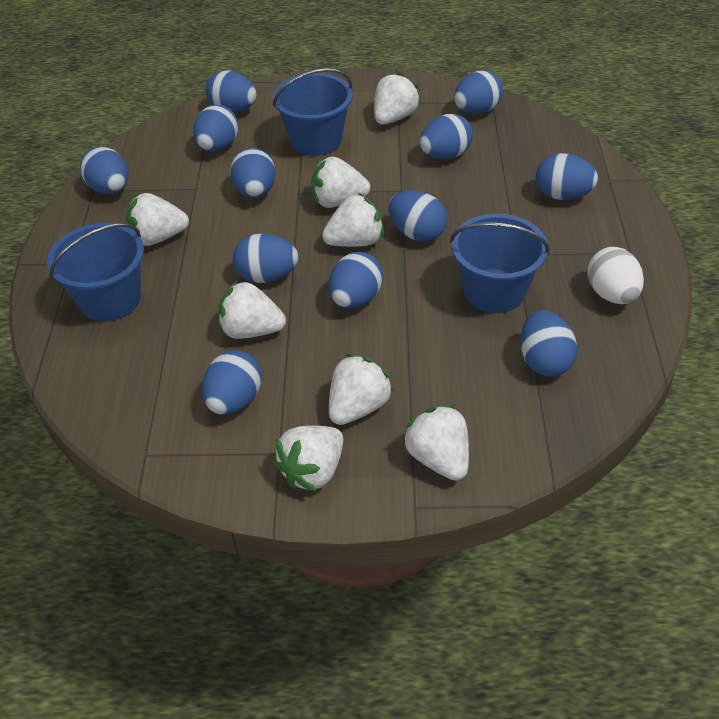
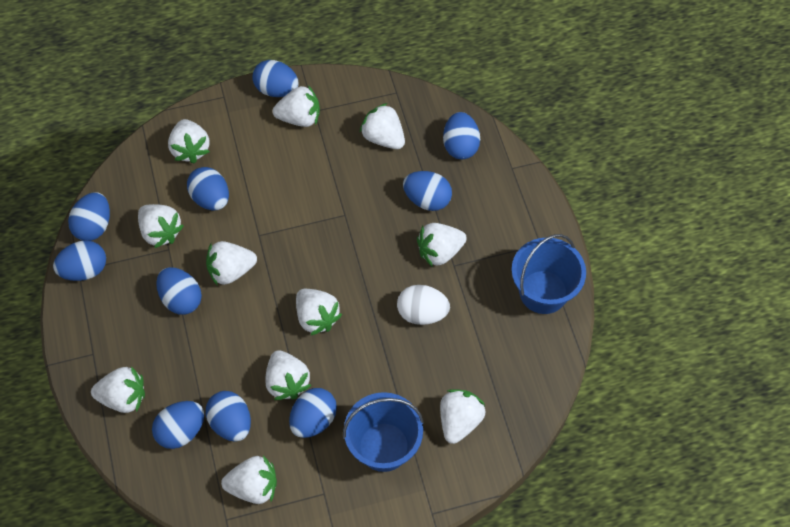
blue bucket: 3 -> 2
blue egg: 12 -> 10
white strawberry: 8 -> 11

